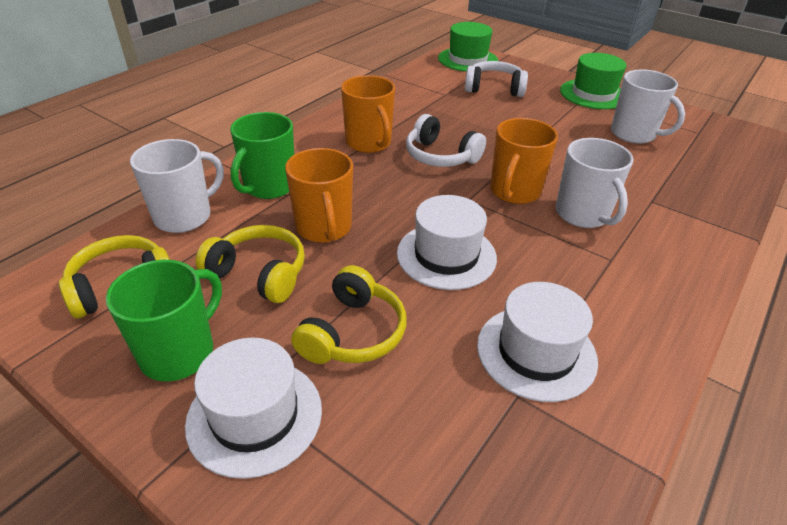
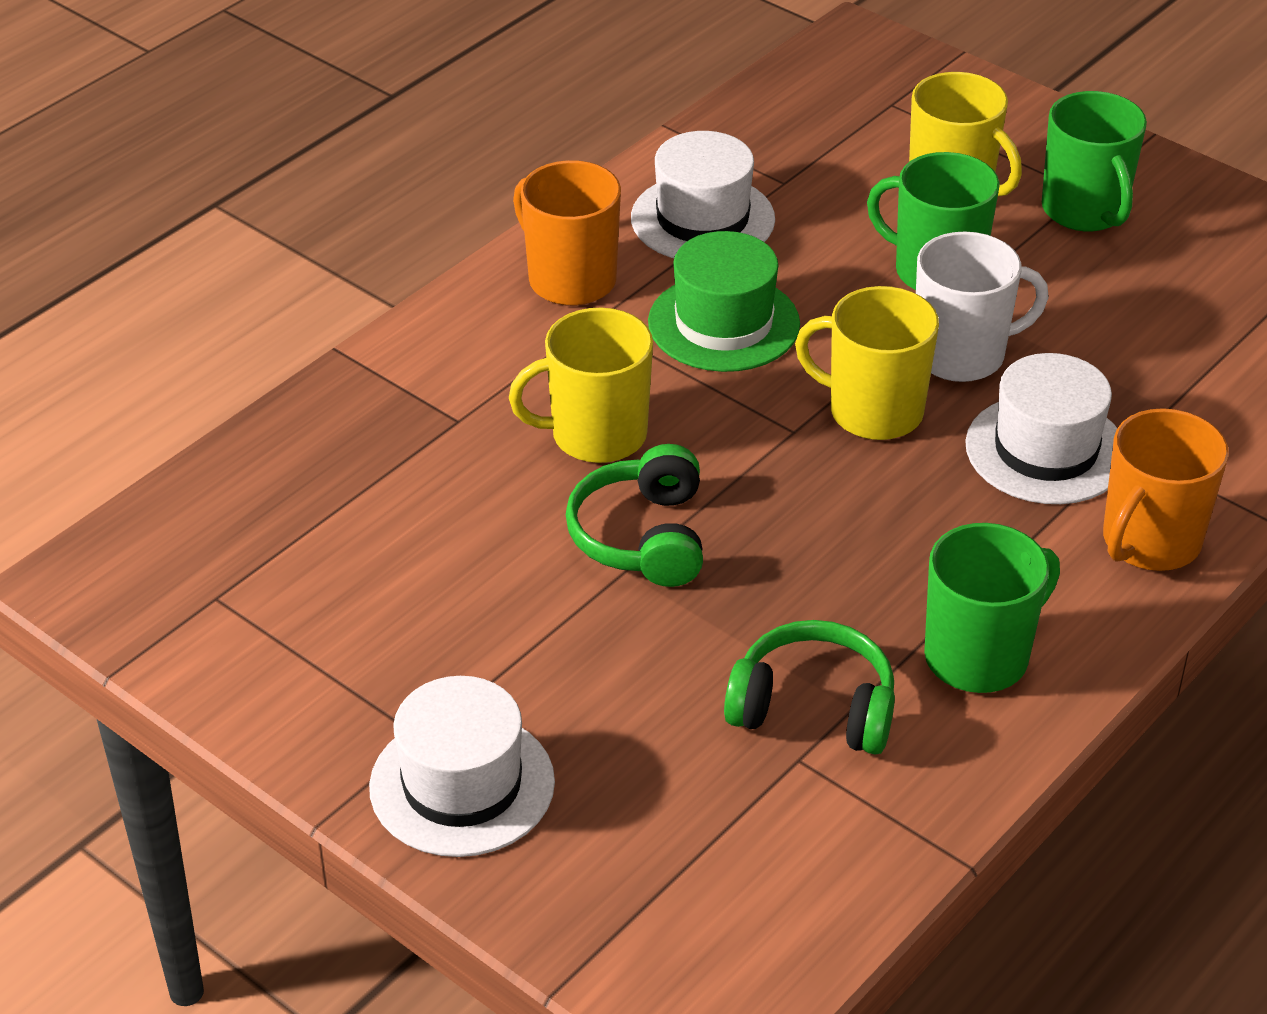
green hat: 2 -> 1
green headphones: 0 -> 2
green mug: 2 -> 3
orange mug: 3 -> 2
white headphones: 2 -> 0
white mug: 3 -> 1
yellow headphones: 3 -> 0
yellow mug: 0 -> 3

